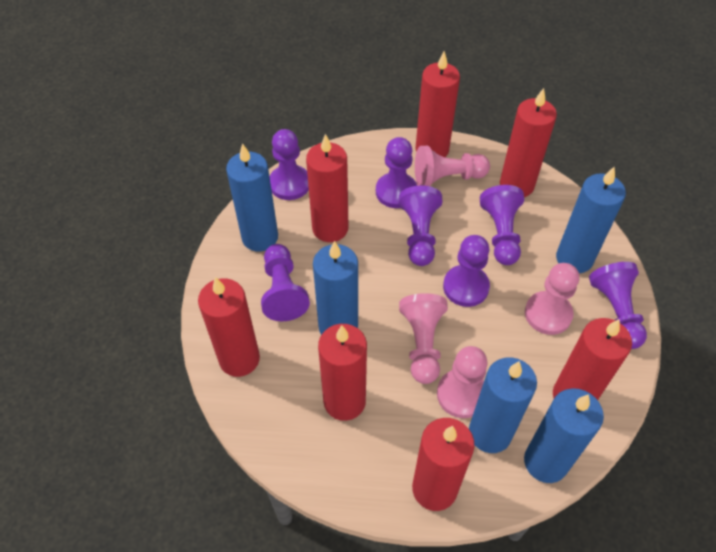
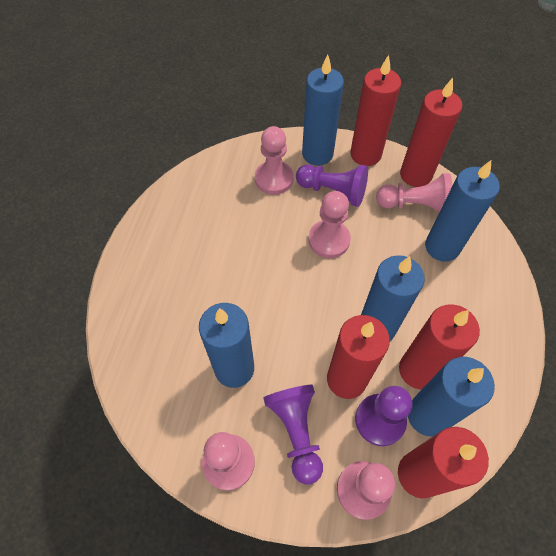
pink pawn: 4 -> 5
purple pawn: 7 -> 3
red candle: 7 -> 5

